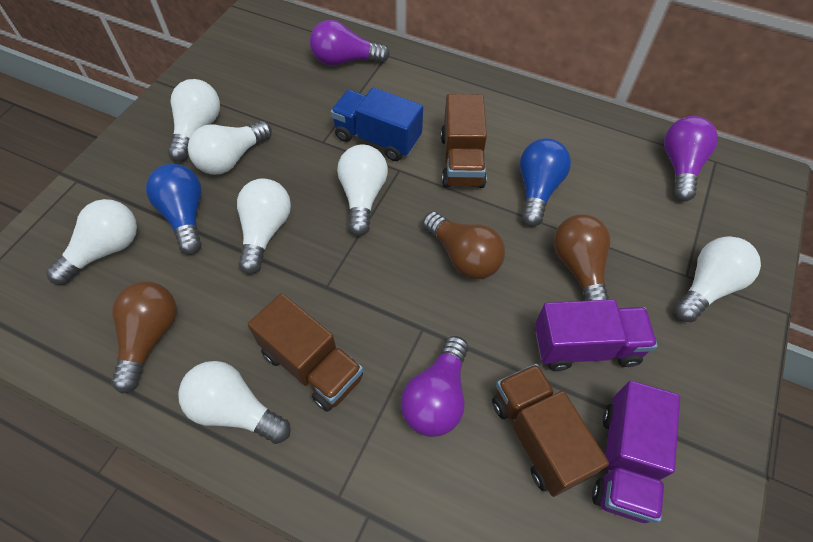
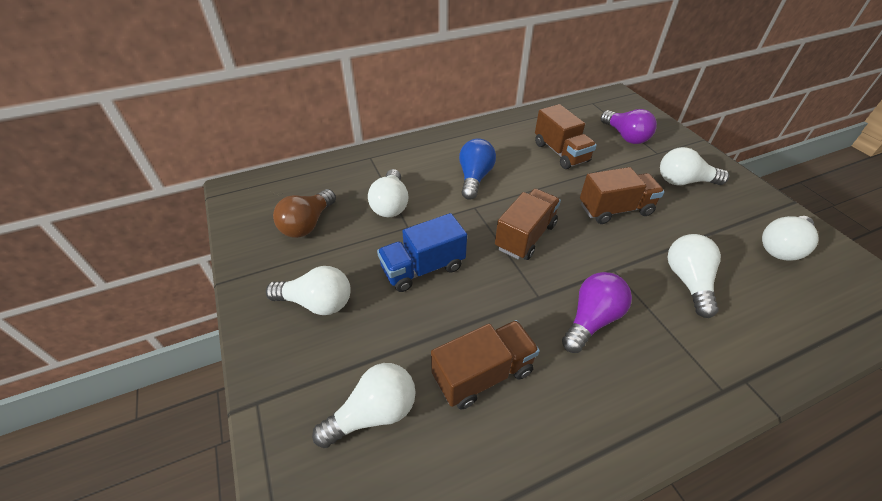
blue light bulb: 2 -> 1
brown light bulb: 3 -> 1
brown truck: 3 -> 4
purple light bulb: 3 -> 2
purple truck: 2 -> 0
white light bulb: 7 -> 6

